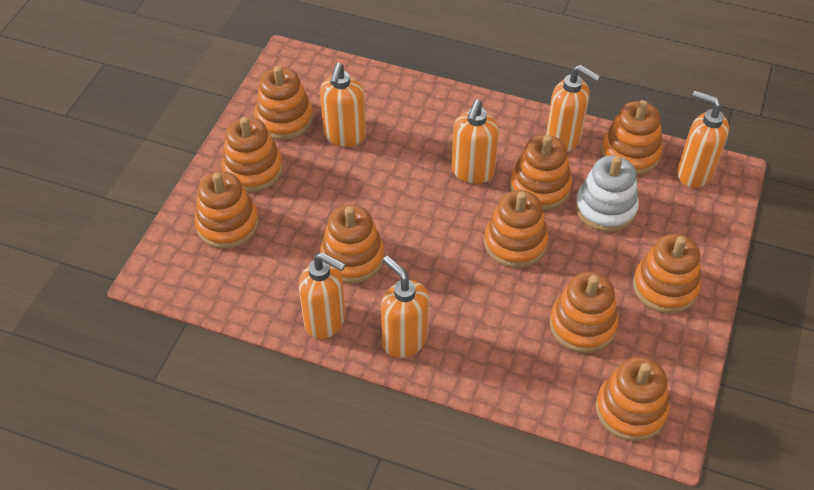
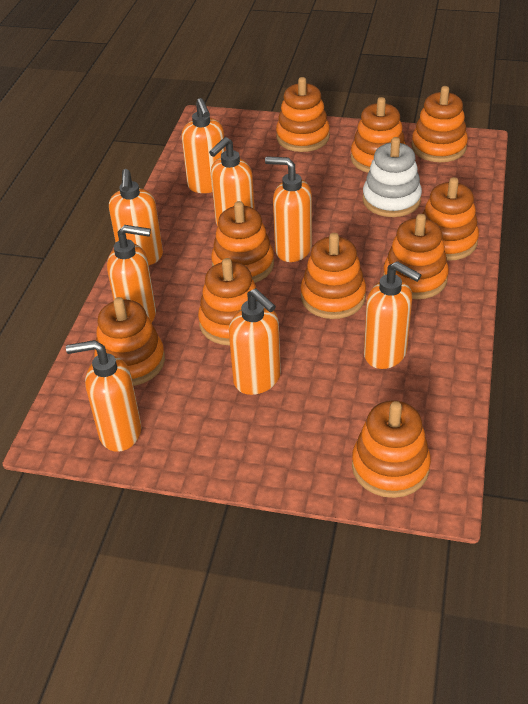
orange soap dispenser: 6 -> 8

